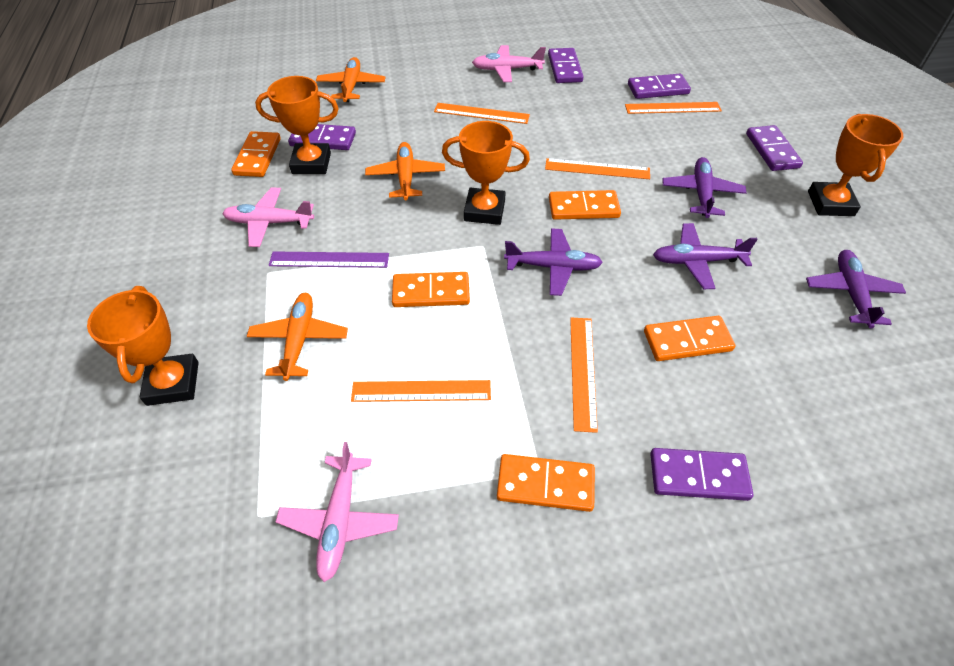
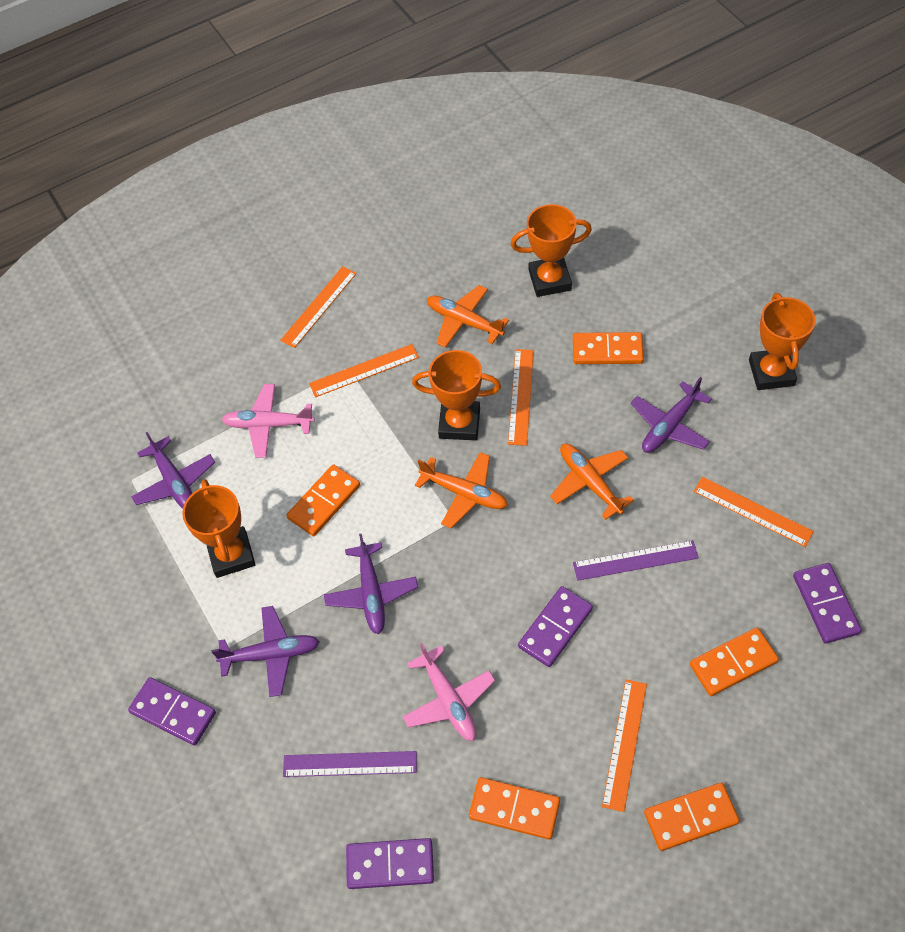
pink plane: 3 -> 2
purple domino: 5 -> 4
purple ruler: 1 -> 2

